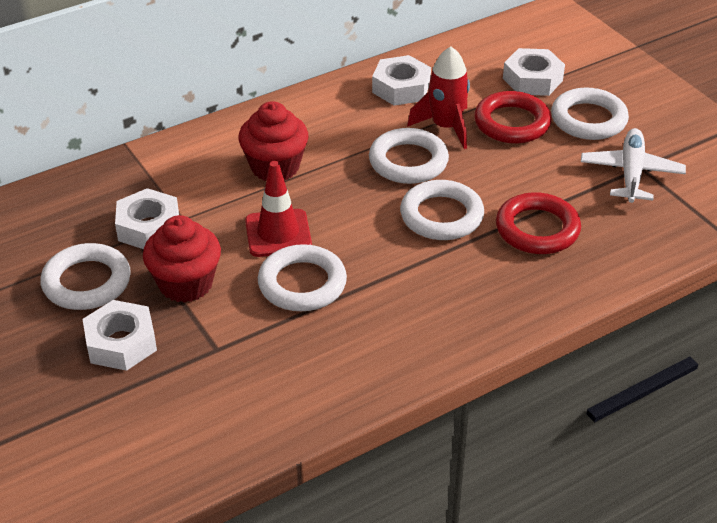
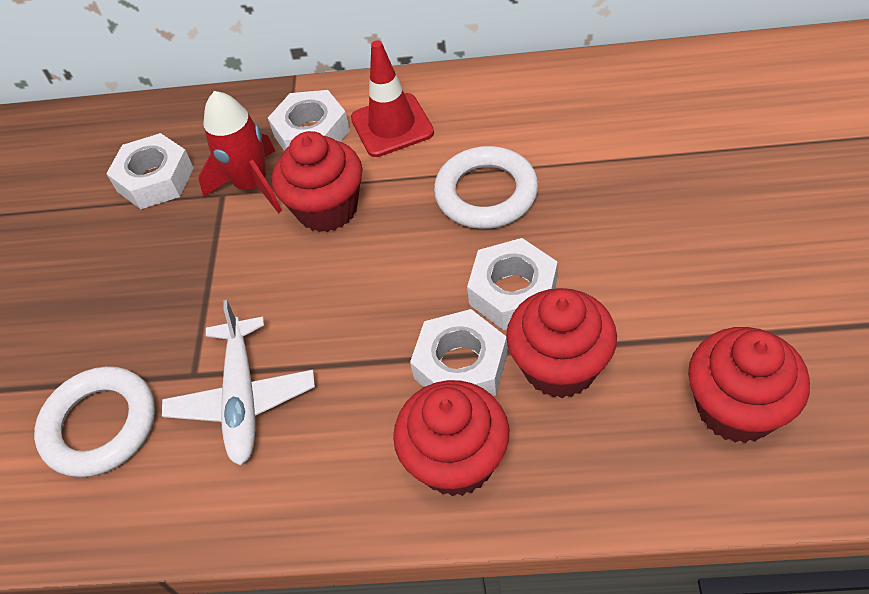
red cupcake: 2 -> 4
red ring: 2 -> 0
white ring: 5 -> 2

